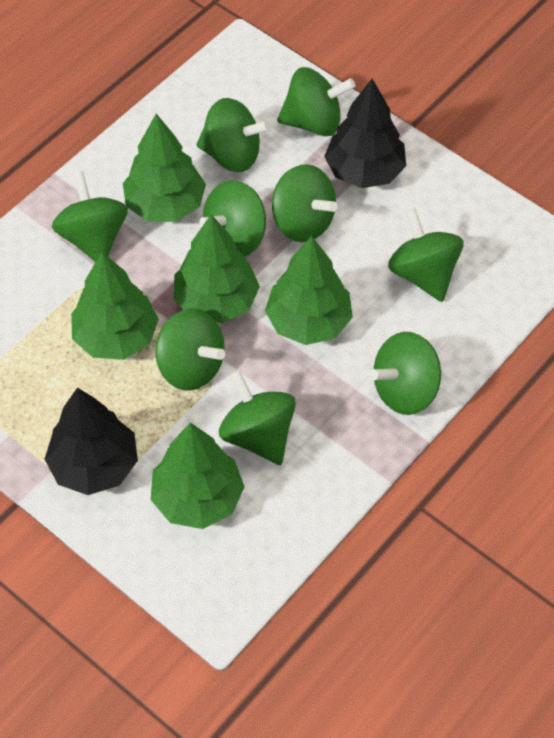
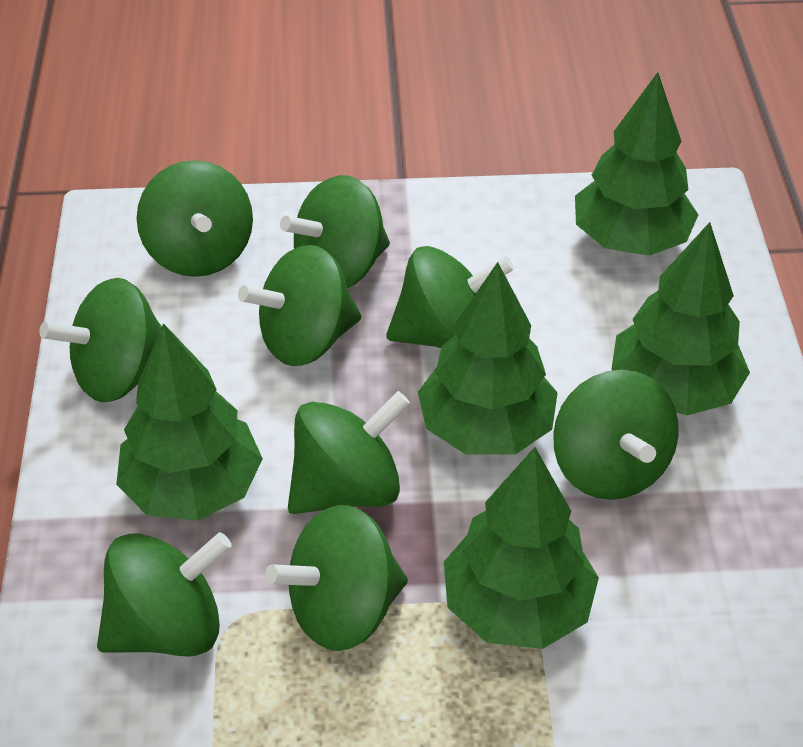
black tree: 2 -> 0

